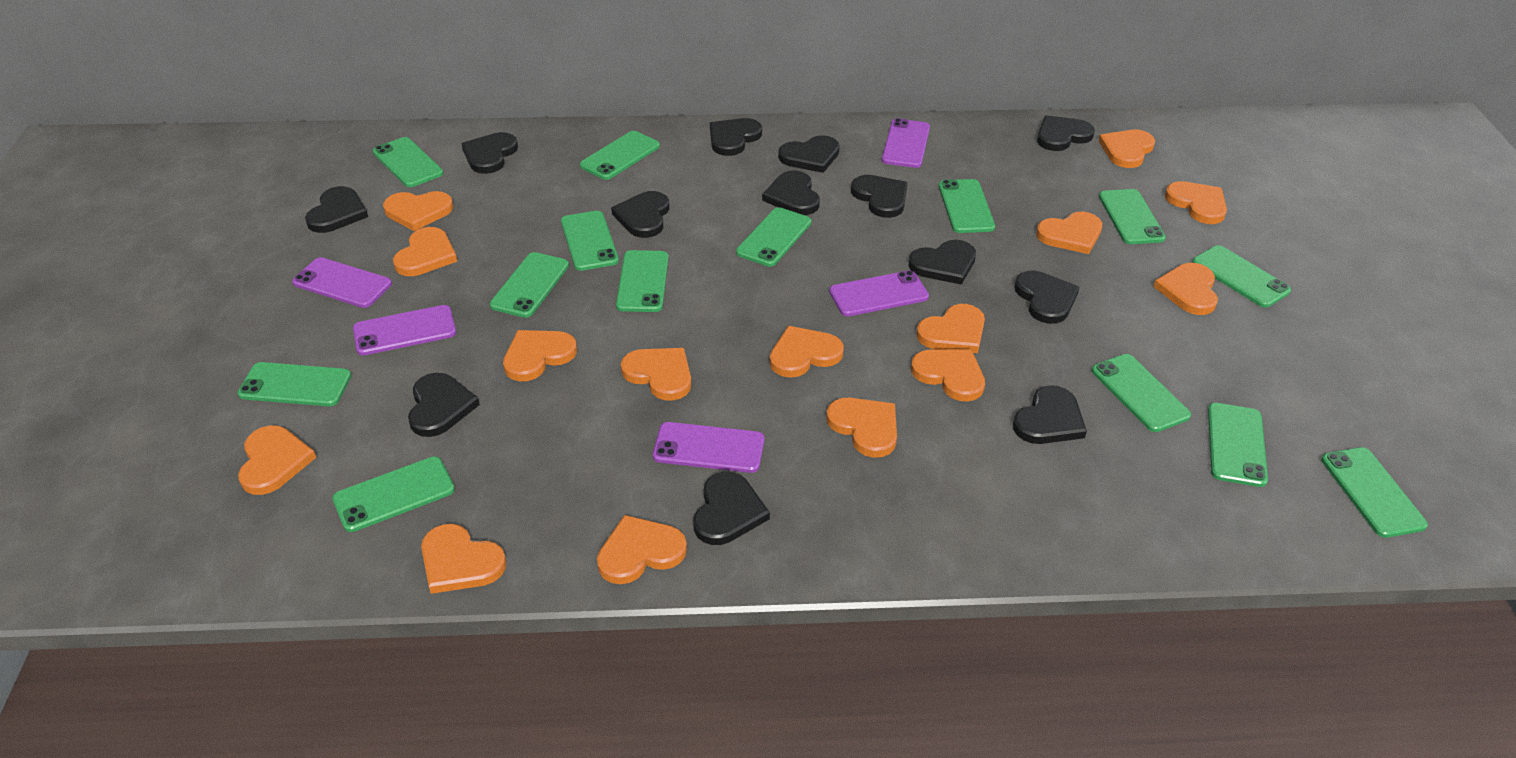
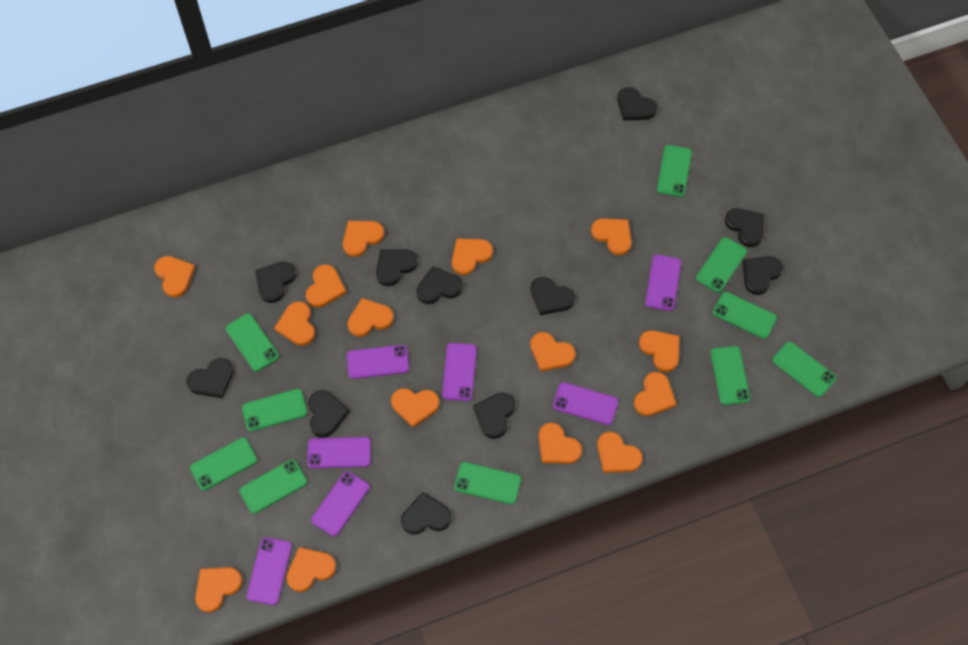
black heart: 13 -> 11
green phone: 14 -> 10
purple phone: 5 -> 7

